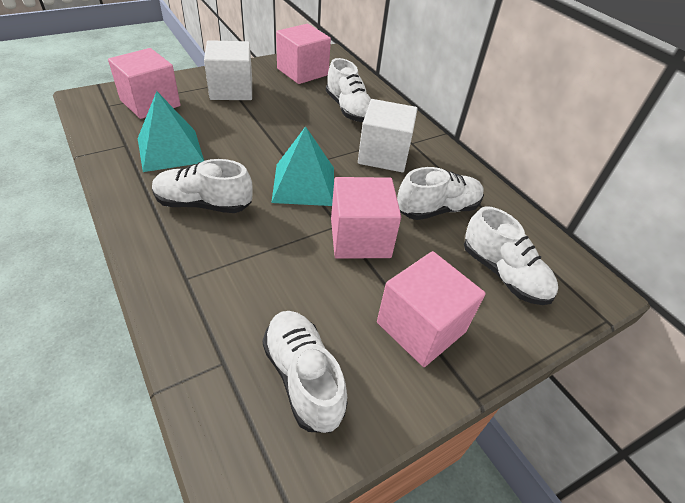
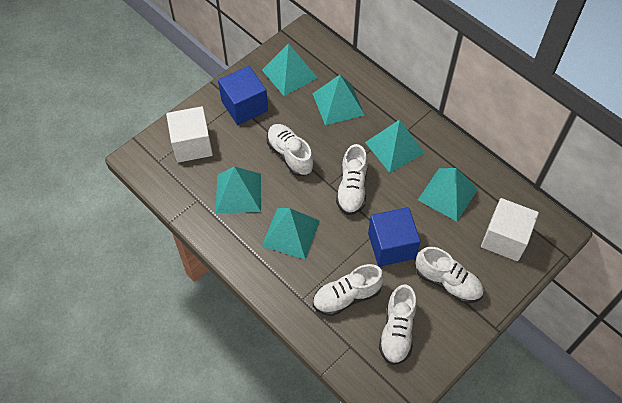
blue cube: 0 -> 2
pink cube: 4 -> 0
turquoise pyramid: 2 -> 6

